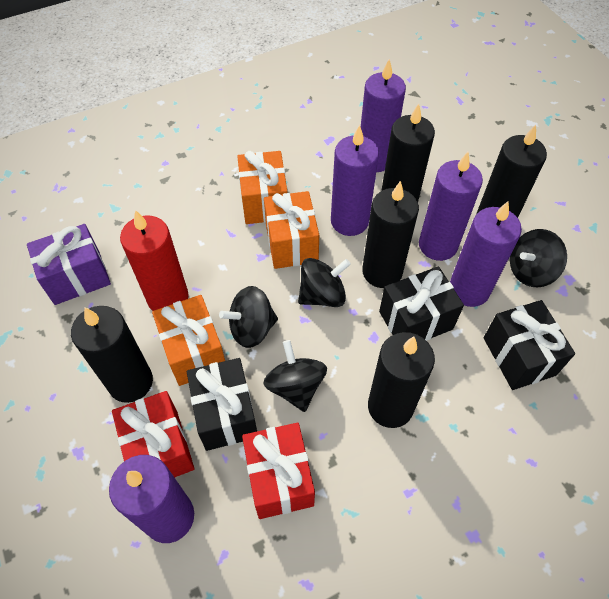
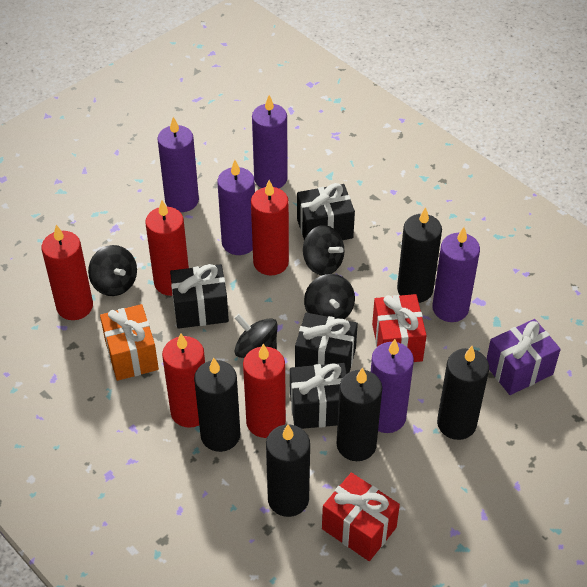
black gift: 3 -> 4
orange gift: 3 -> 1
red candle: 1 -> 5

